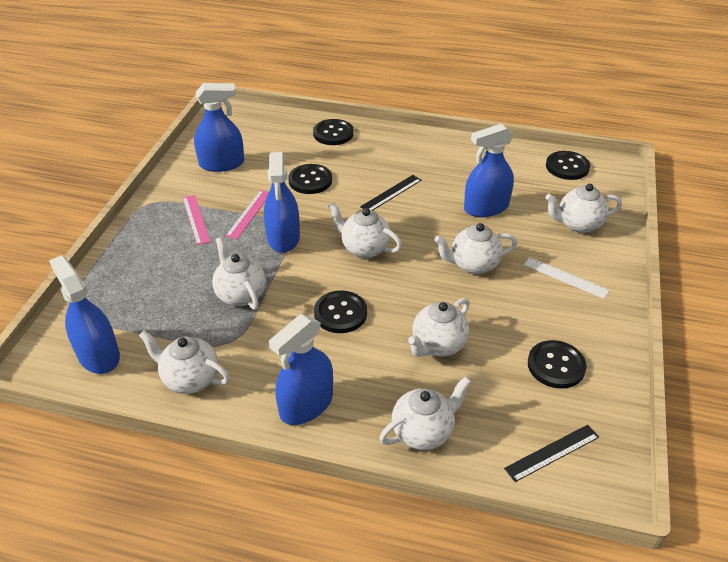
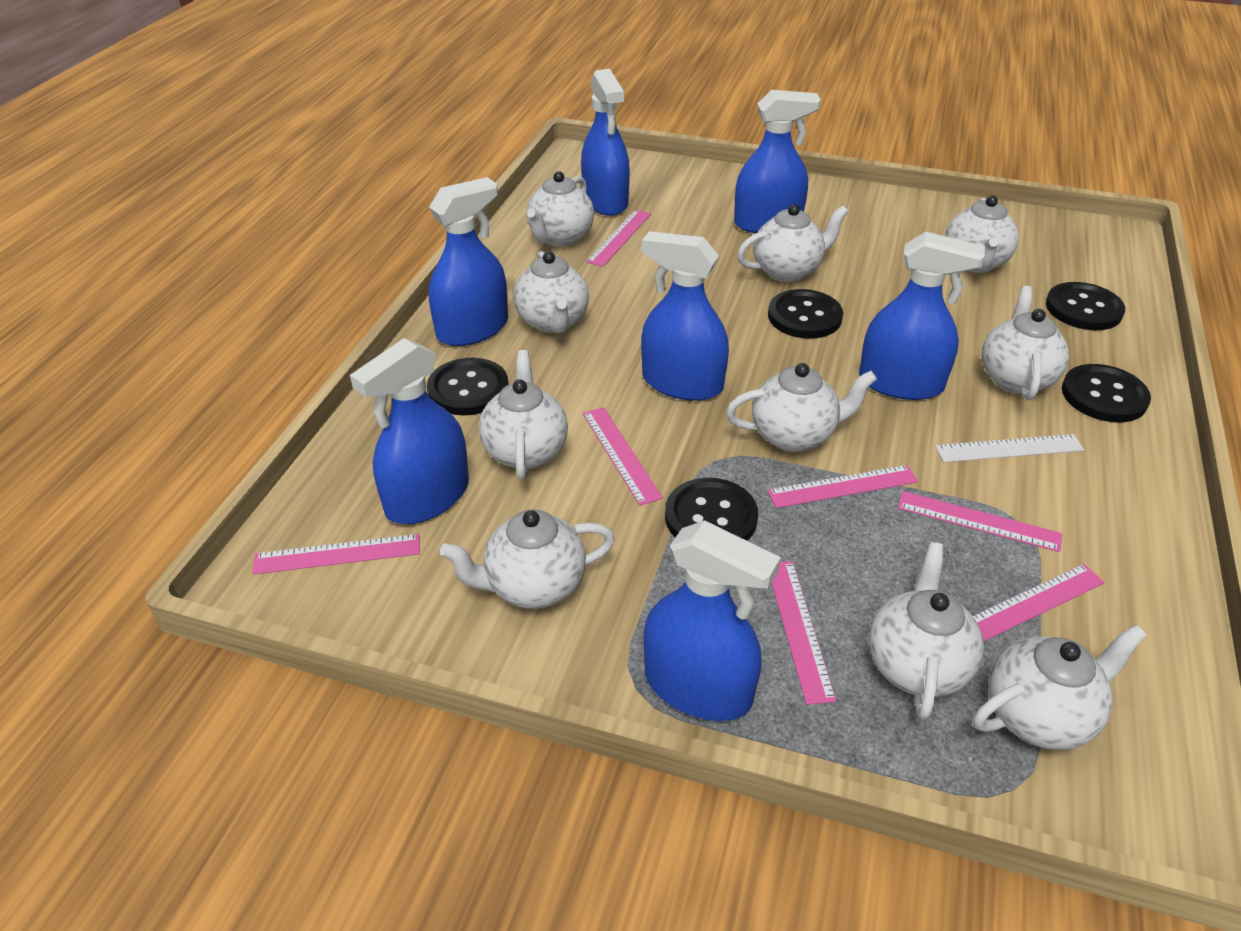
black ruler: 2 -> 0
blue spray bottle: 5 -> 7
pink ruler: 2 -> 7
white teapot: 7 -> 10

